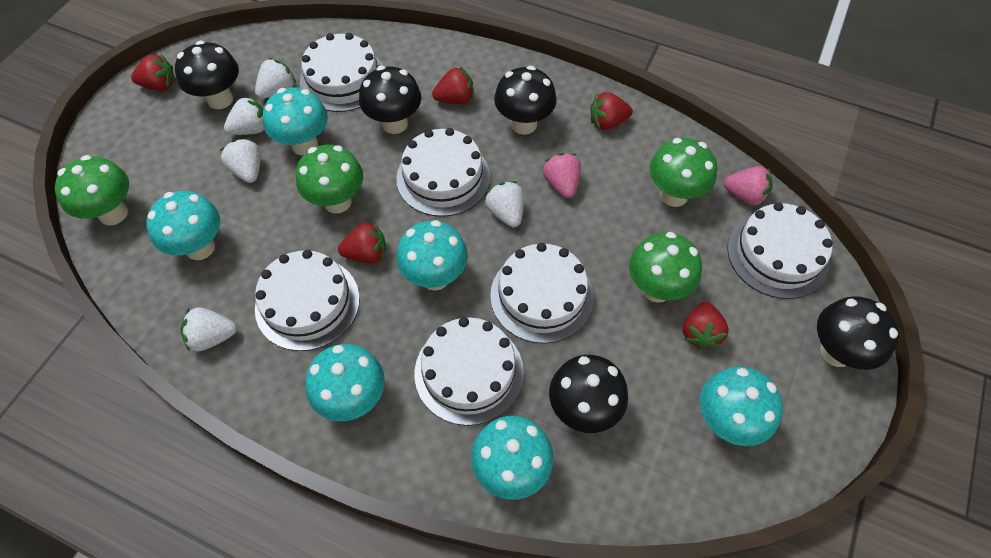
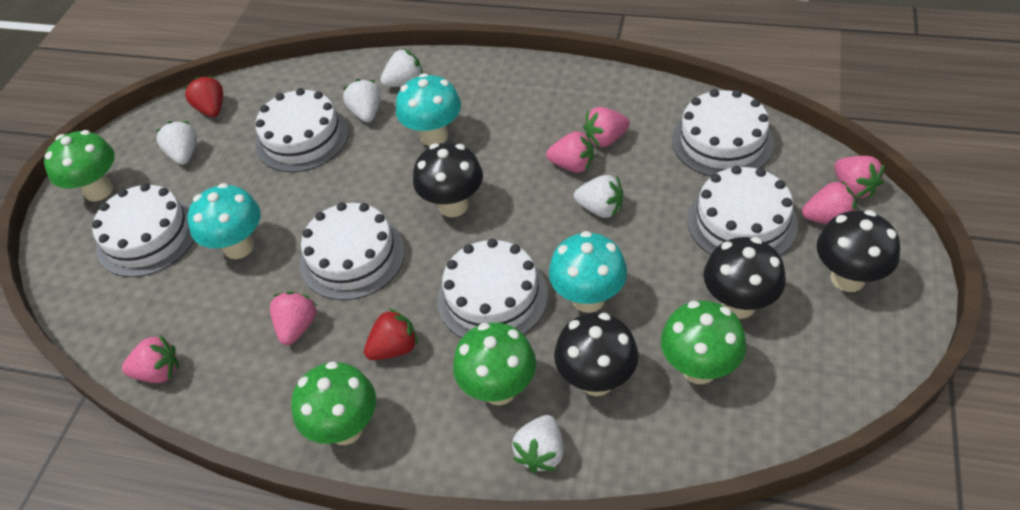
black mushroom: 5 -> 4
pink strawberry: 2 -> 6
red strawberry: 5 -> 2
turquoise mushroom: 6 -> 3

